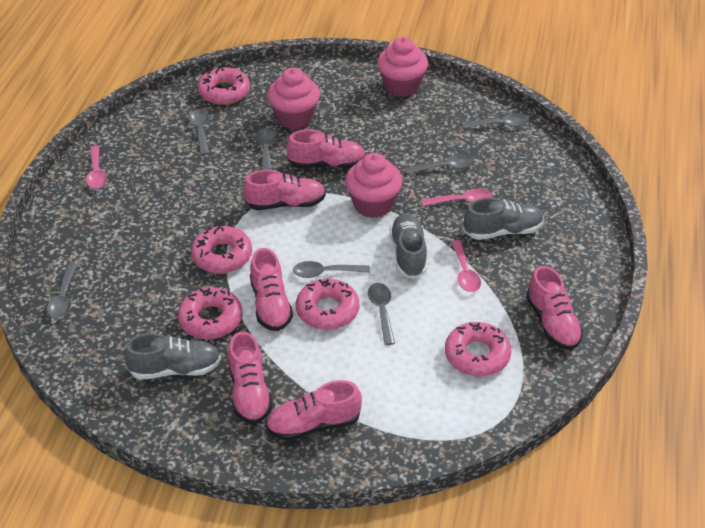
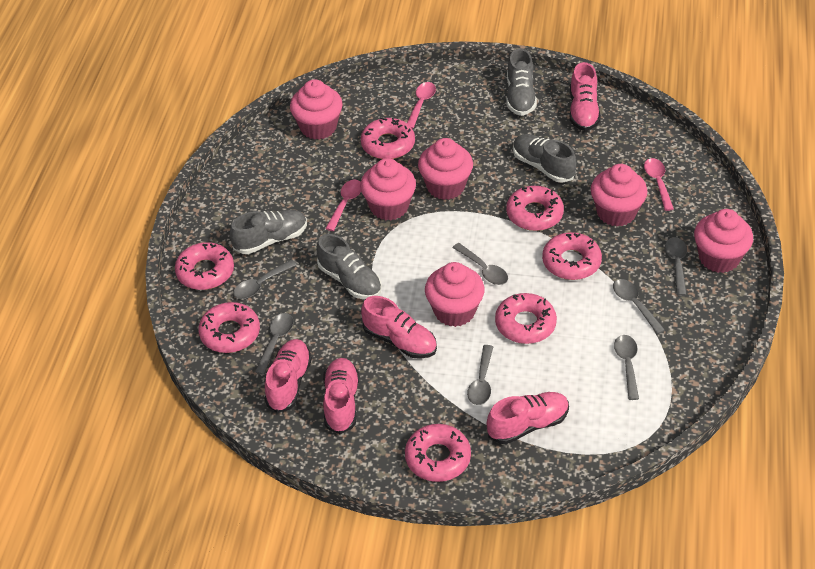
grey shoe: 3 -> 4
pink cupcake: 3 -> 6
pink donut: 5 -> 7
pink shoe: 6 -> 5

